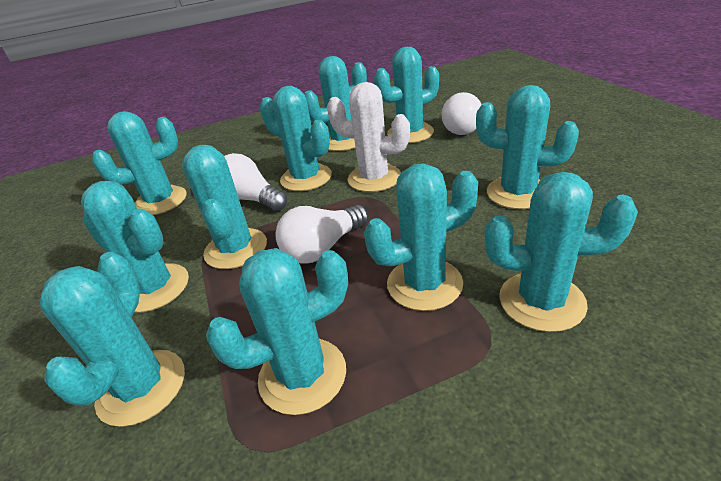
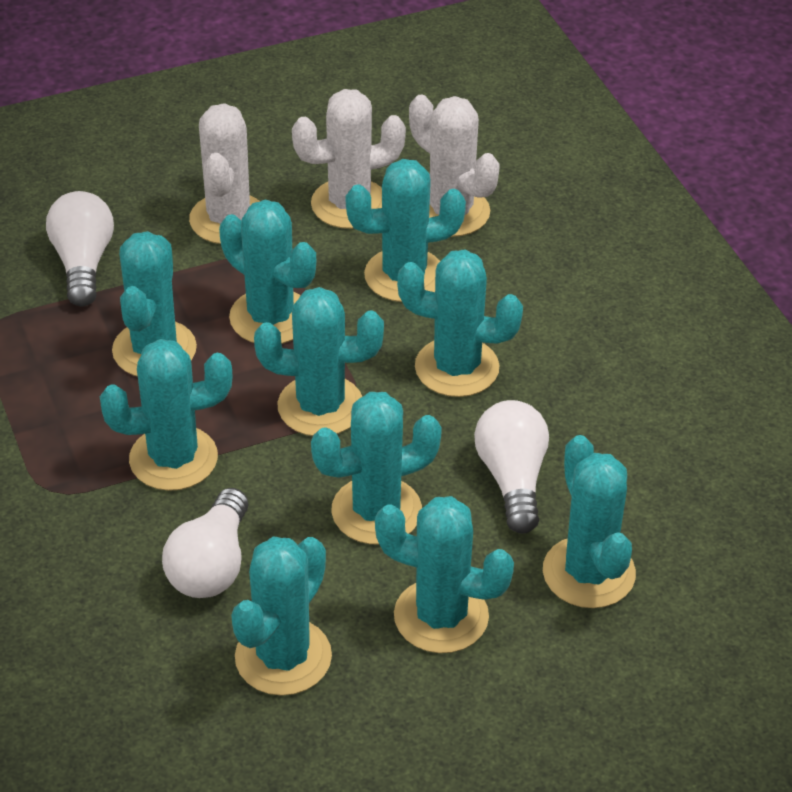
turquoise cactus: 11 -> 10
white cactus: 1 -> 3

